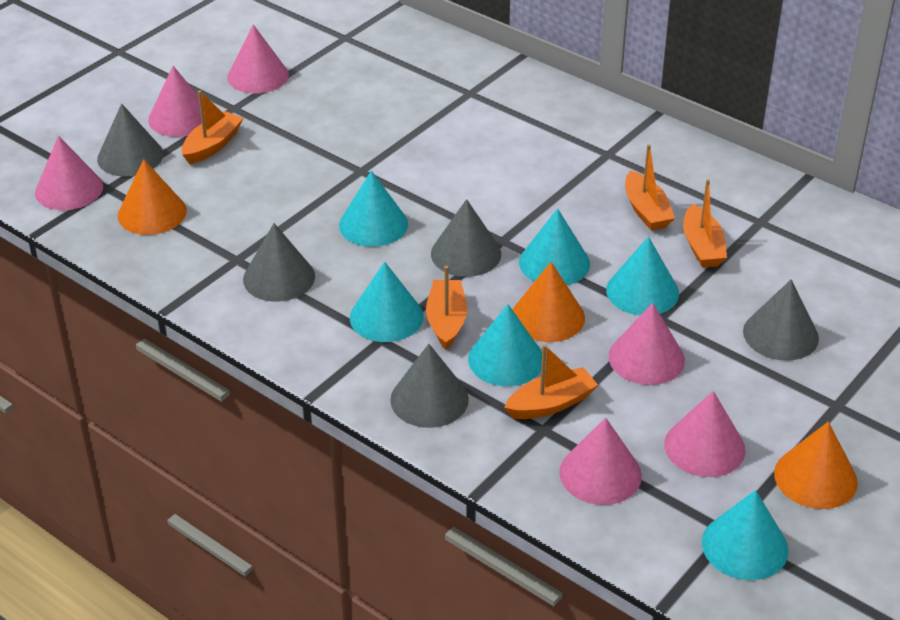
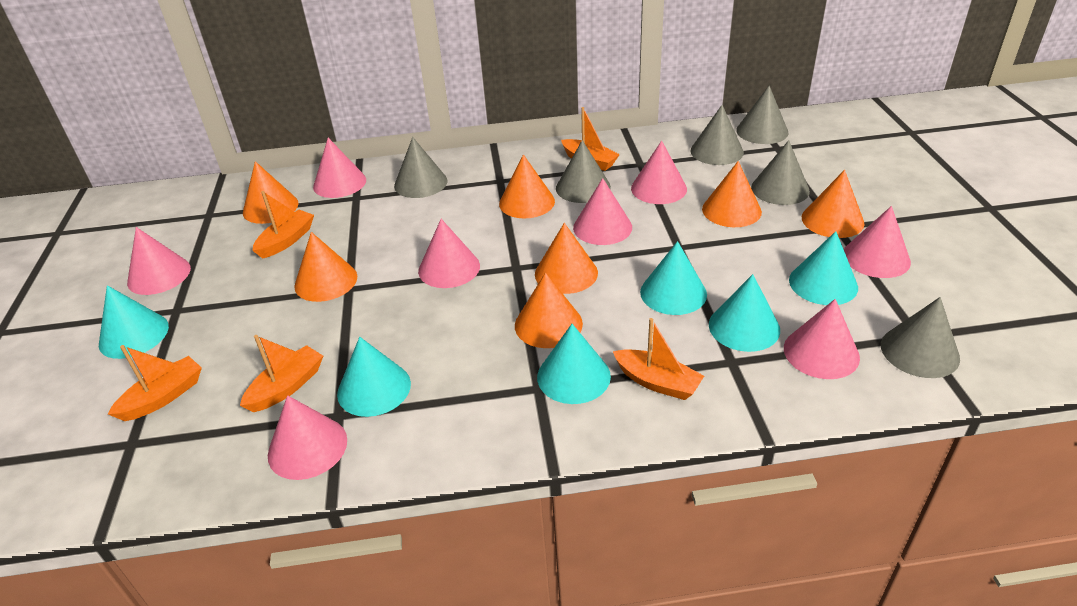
grey cone: 5 -> 6
orange cone: 3 -> 7
pink cone: 6 -> 8

